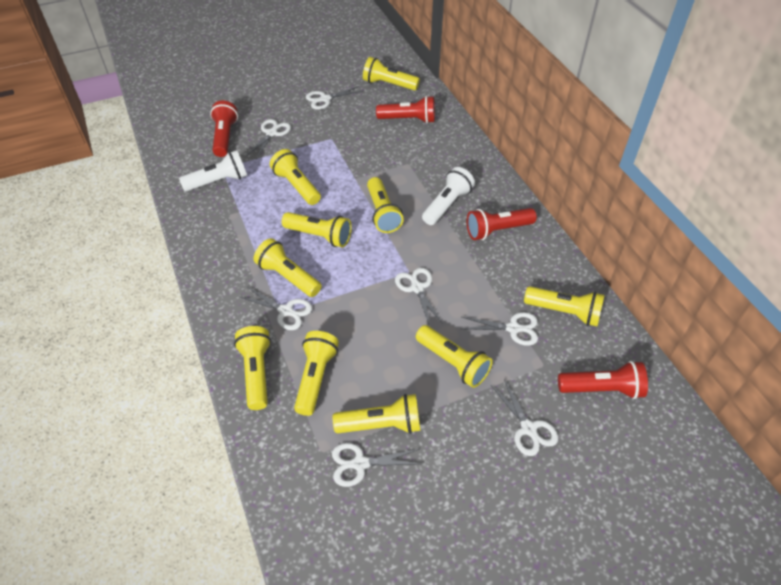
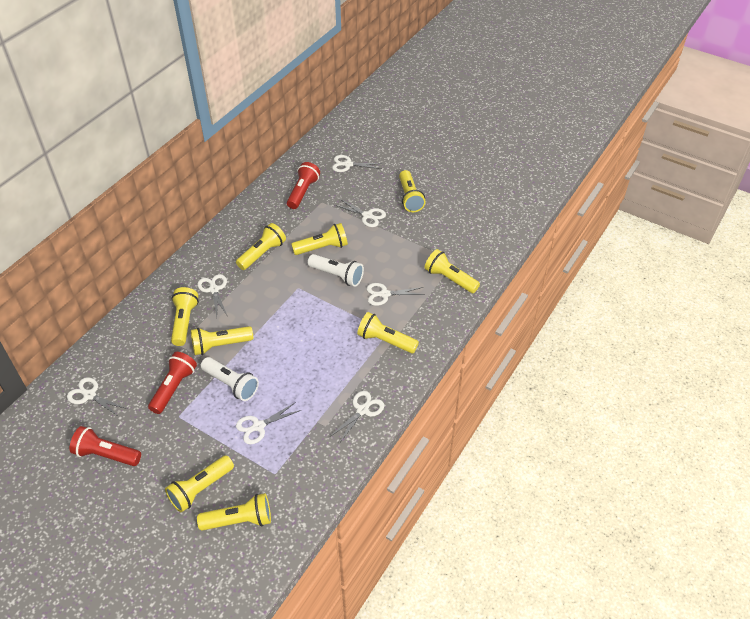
red flashlight: 4 -> 3
yellow flashlight: 10 -> 9

